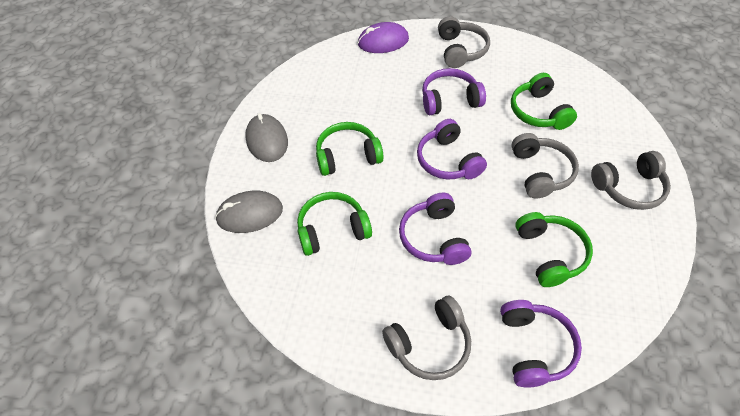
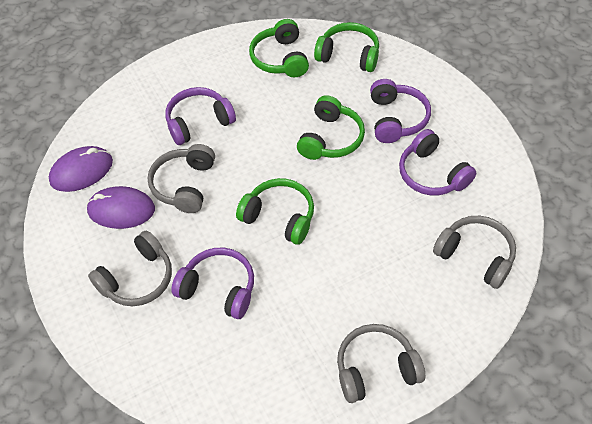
grey mouse: 2 -> 0
purple mouse: 1 -> 2

